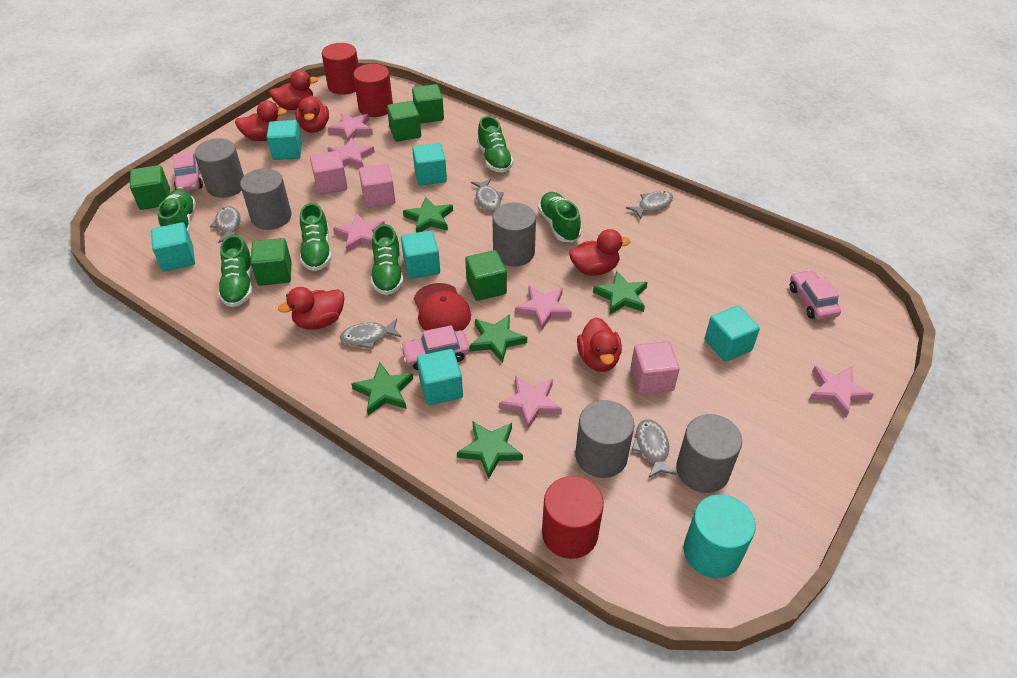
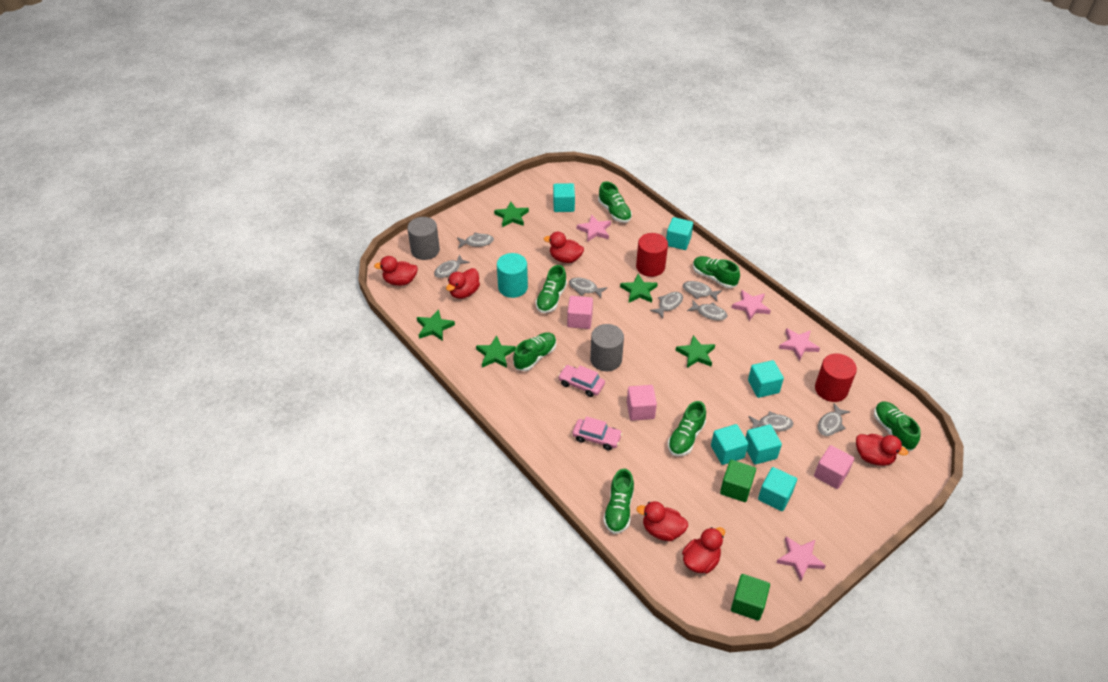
green cube: 5 -> 2
green shoe: 6 -> 7
grey cylinder: 5 -> 2
grey fish: 5 -> 8
pink car: 3 -> 2
pink star: 6 -> 4
red cap: 1 -> 0
red cylinder: 3 -> 2

